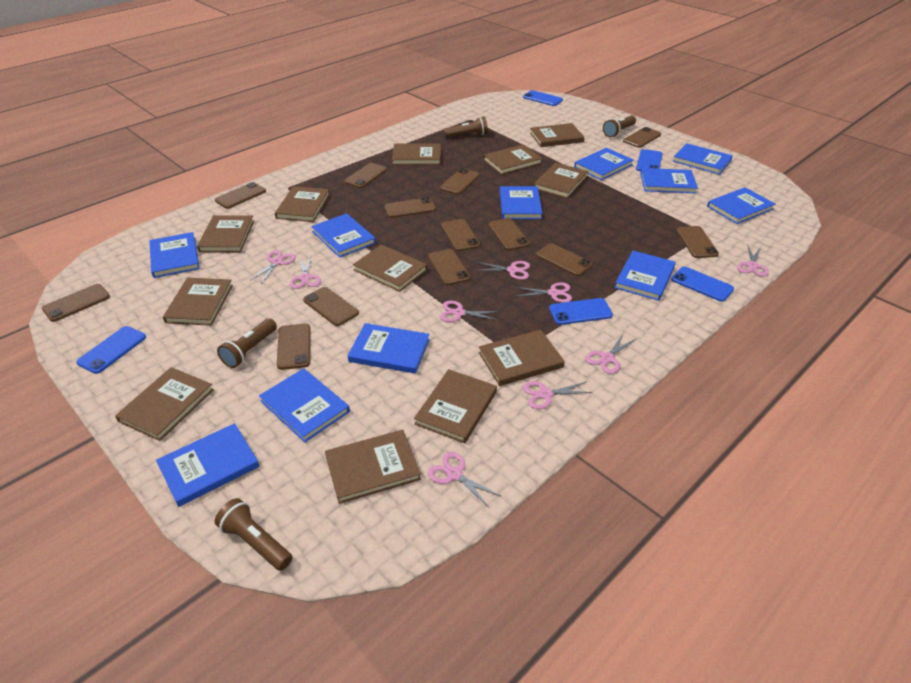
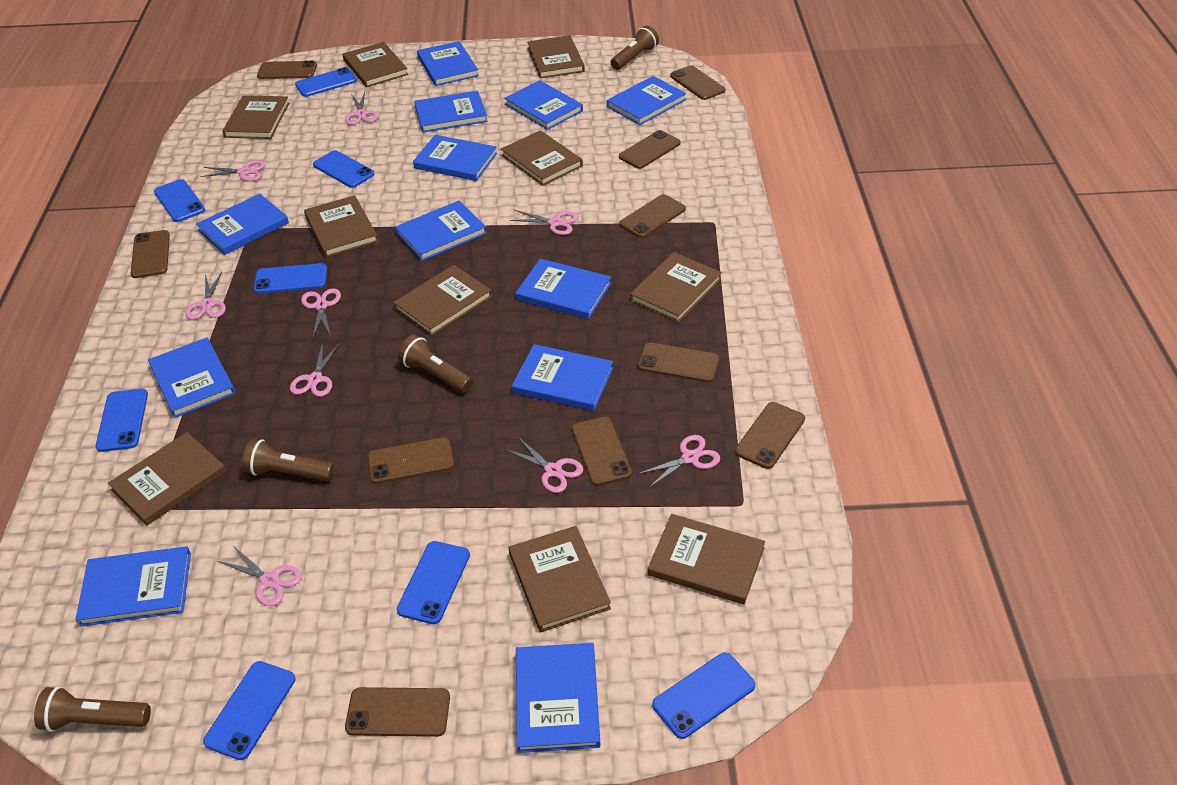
blue book: 11 -> 12
blue phone: 5 -> 8
brown book: 12 -> 10
brown phone: 13 -> 10

